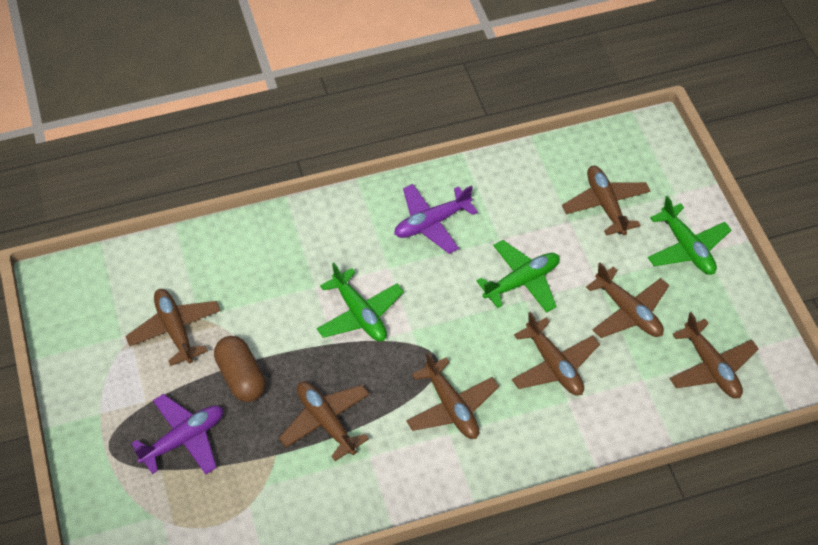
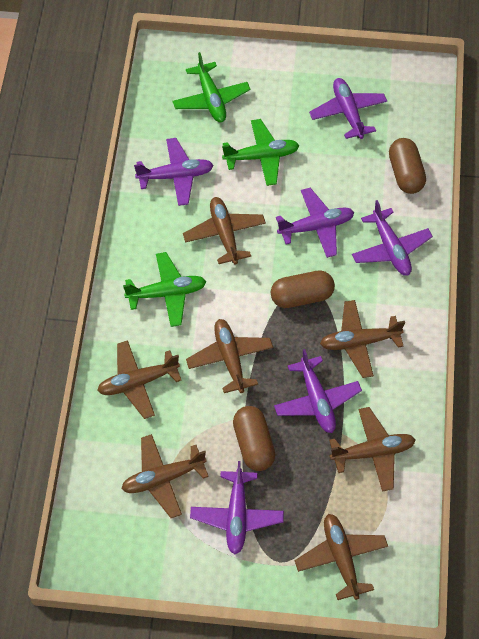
brown capsule: 1 -> 3
purple plane: 2 -> 6

